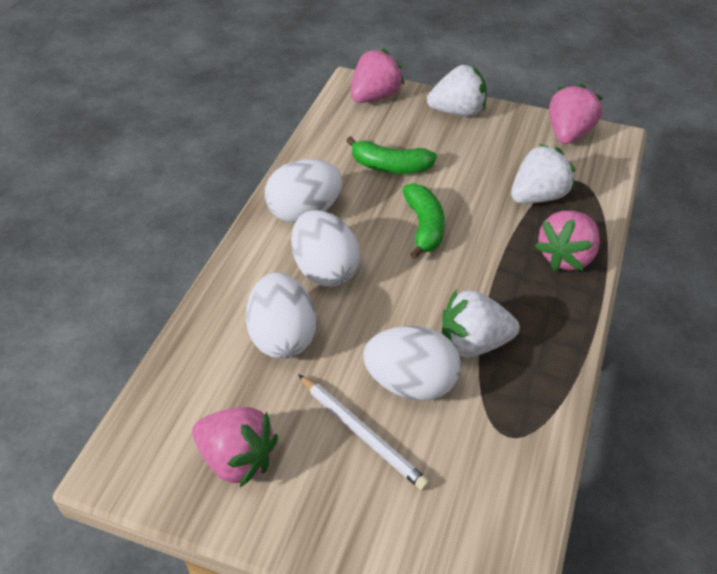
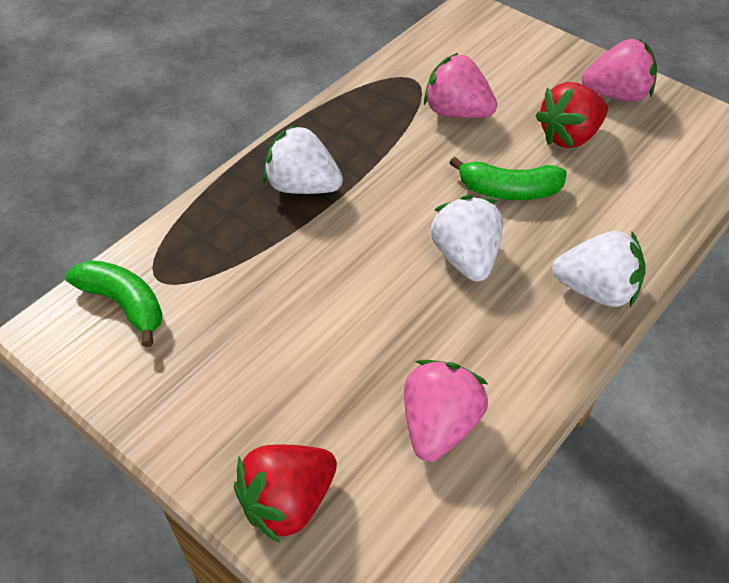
pink strawberry: 4 -> 3
red strawberry: 0 -> 2
white egg: 4 -> 0
white pencil: 1 -> 0

